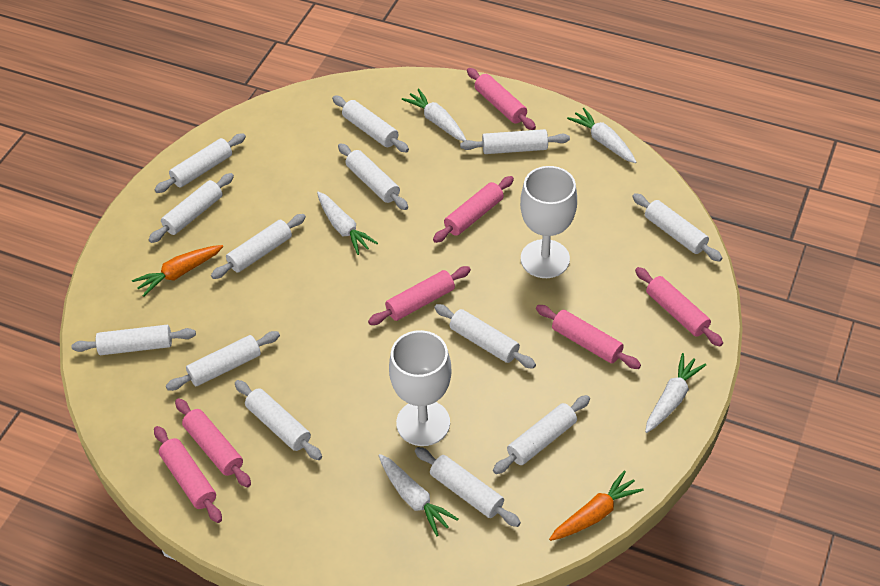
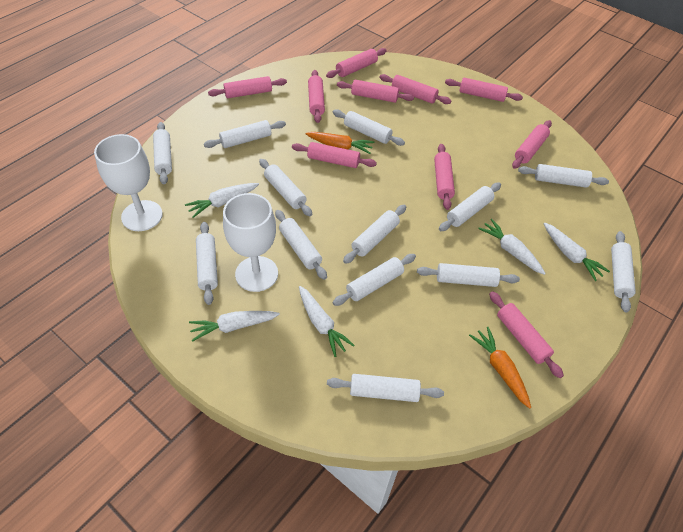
pink rolling pin: 7 -> 10

